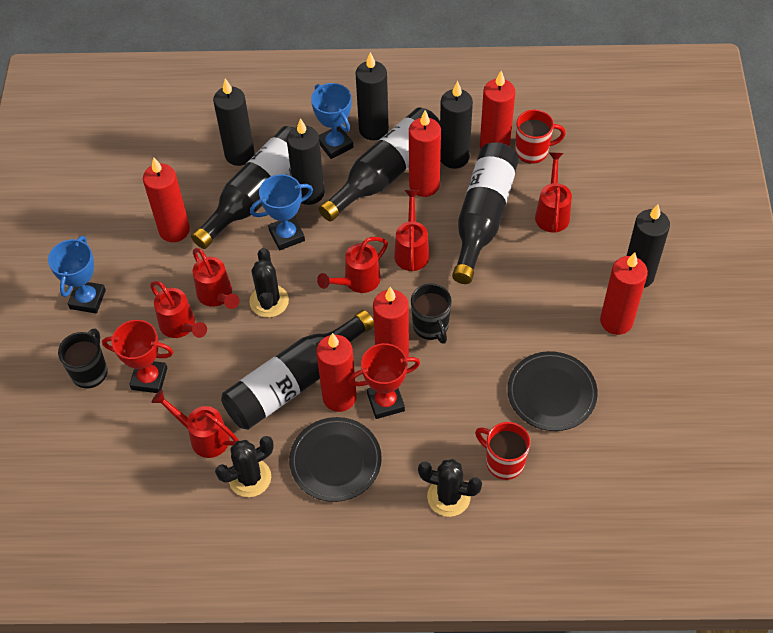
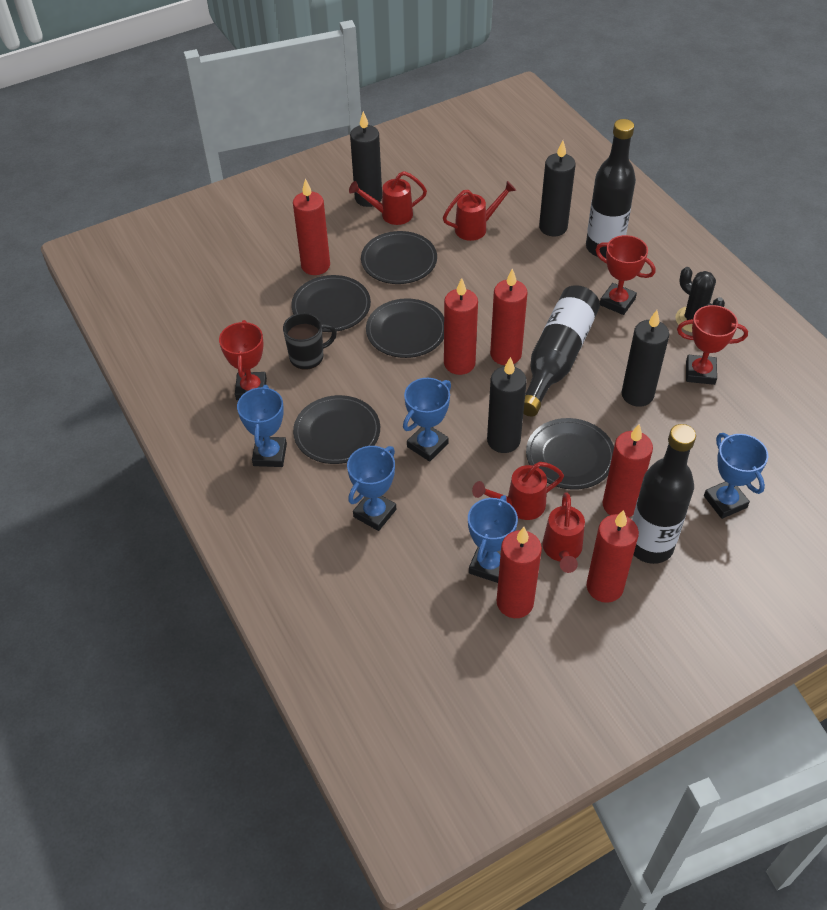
black bottle: 4 -> 3
black cactus: 3 -> 1
black candle: 5 -> 4
black mug: 2 -> 1
black plate: 2 -> 5
blue trophy: 3 -> 5
red mug: 2 -> 0
red trophy: 2 -> 3
red watering can: 6 -> 4

